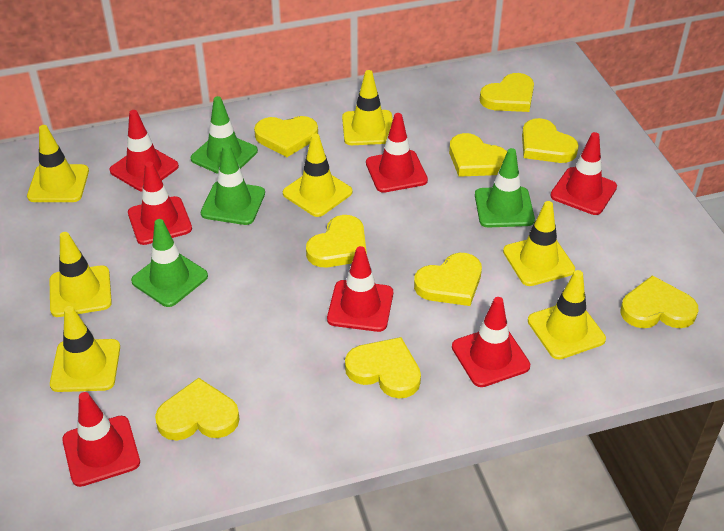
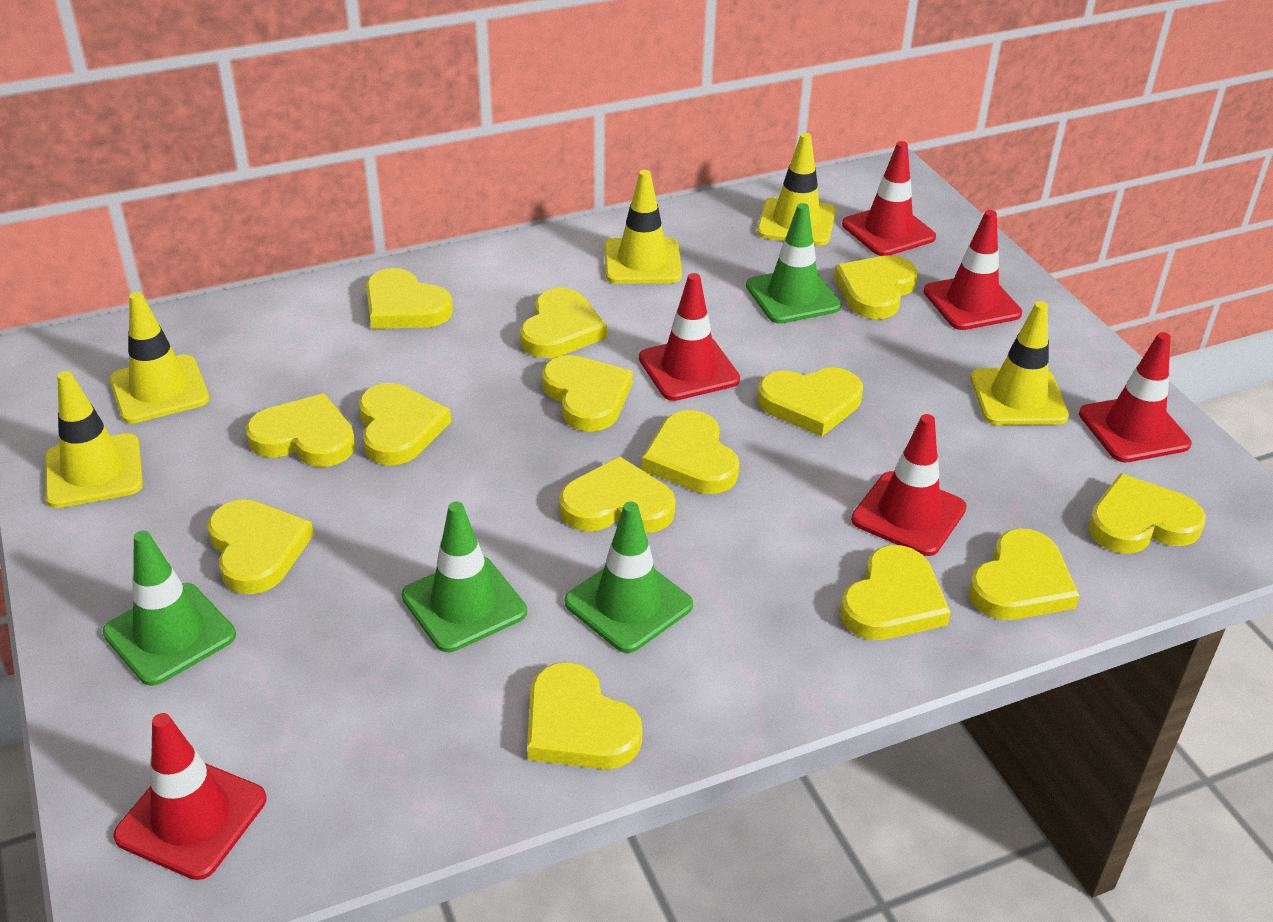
red traffic cone: 7 -> 6
yellow heart: 9 -> 14
yellow traffic cone: 7 -> 5

